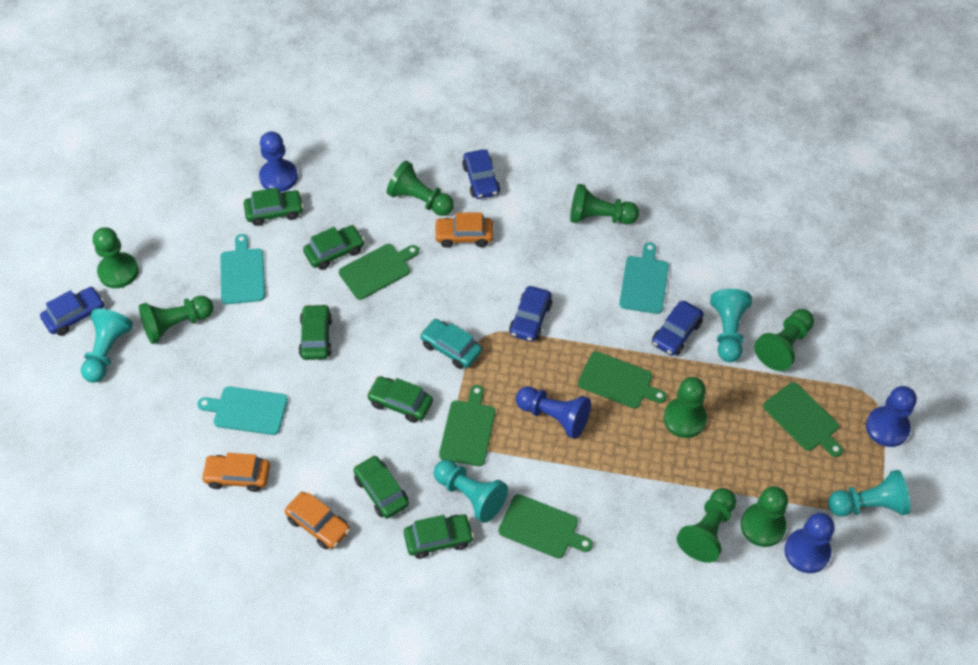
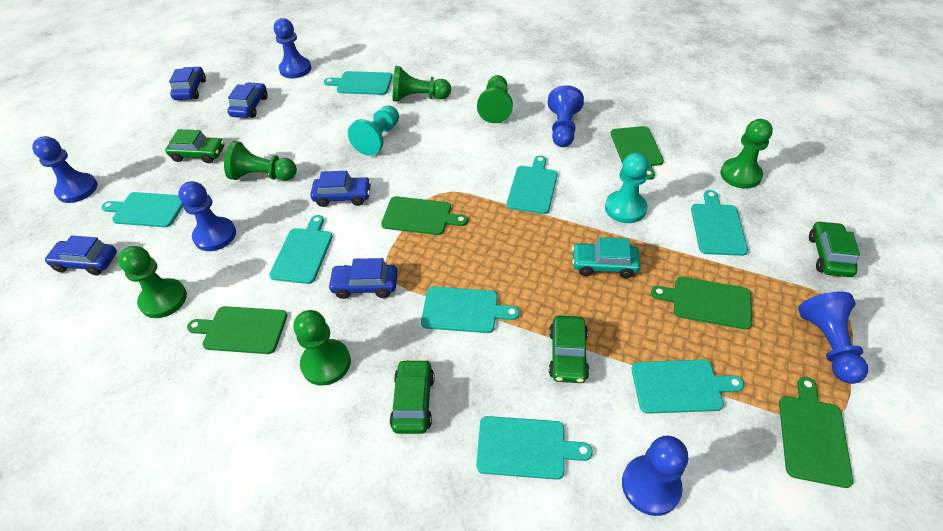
blue car: 4 -> 5
blue pawn: 4 -> 6
green car: 6 -> 4
green pawn: 8 -> 6
orange car: 3 -> 0
turquoise cutting board: 3 -> 8
turquoise pawn: 4 -> 2

